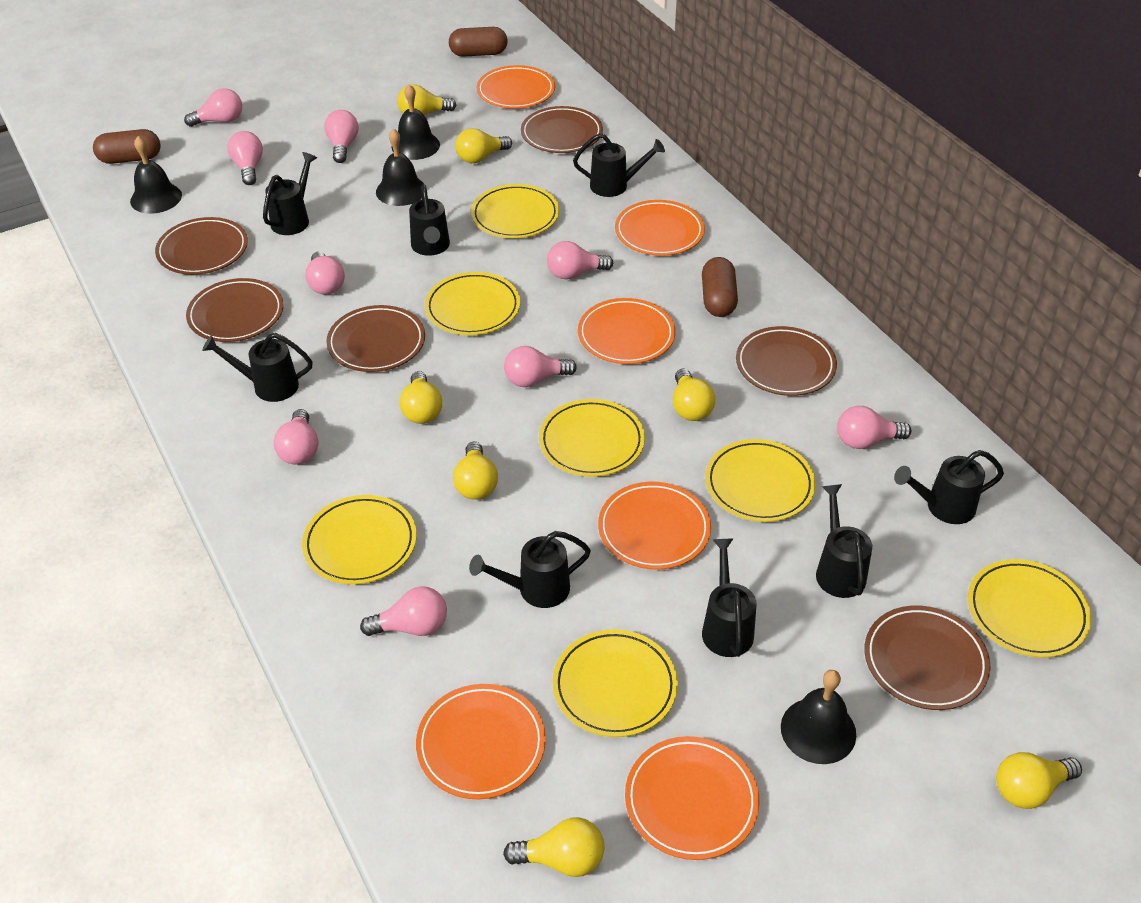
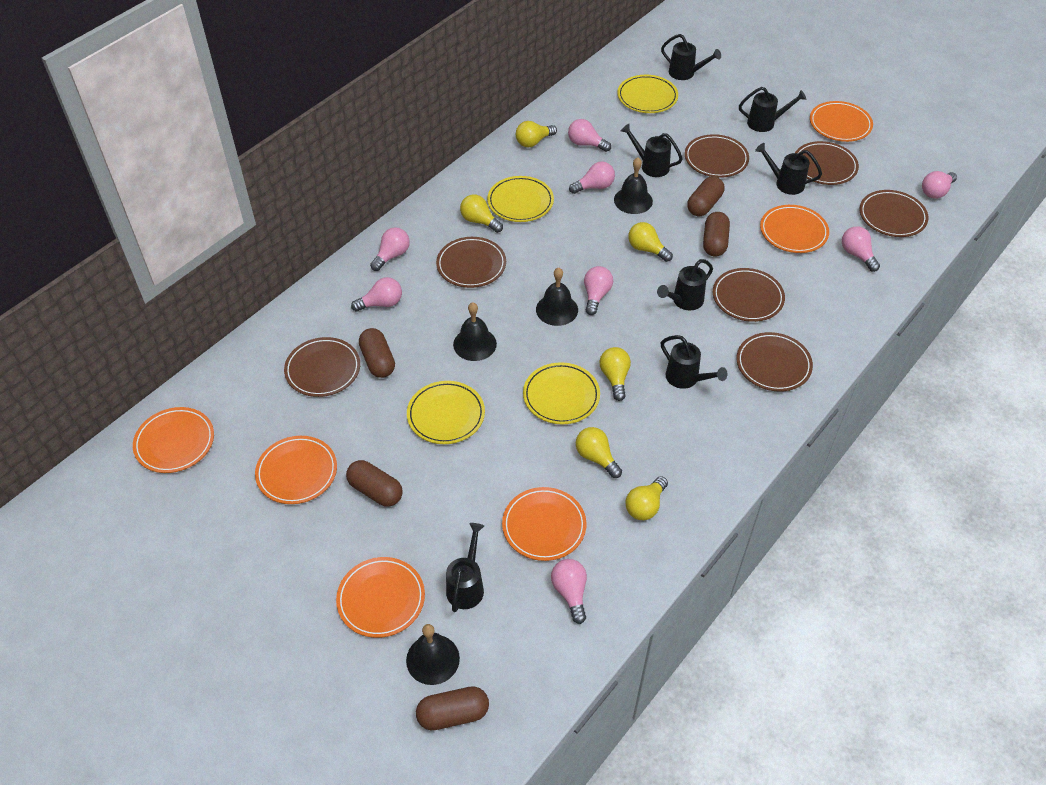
black watering can: 8 -> 7
brown capsule: 3 -> 5
brown plate: 6 -> 7
pink light bulb: 9 -> 8
yellow light bulb: 7 -> 6
yellow plate: 7 -> 4

